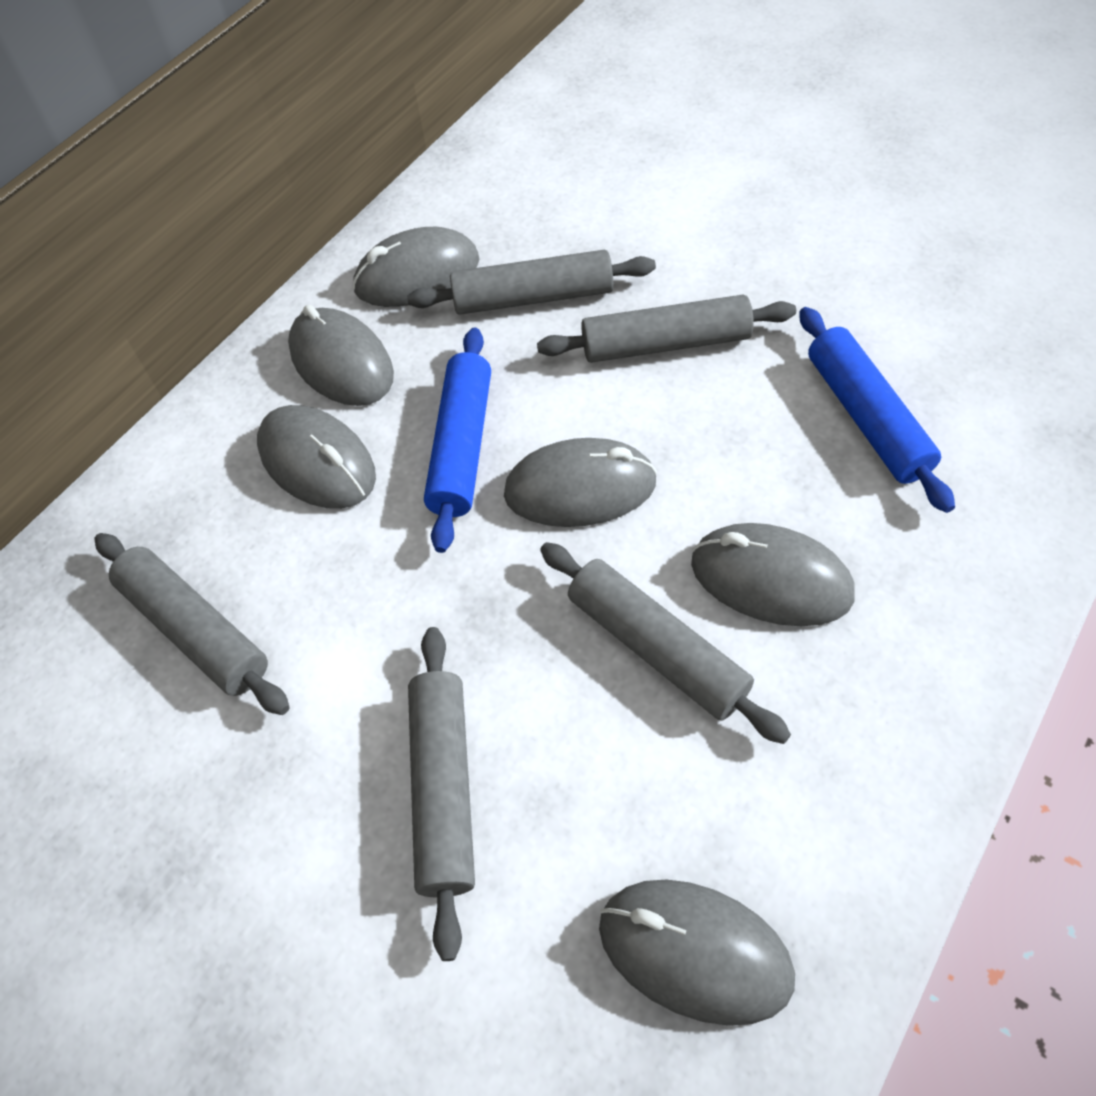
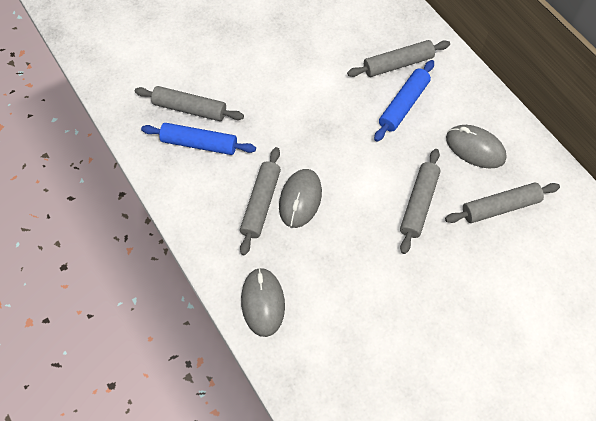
grey mouse: 6 -> 3

